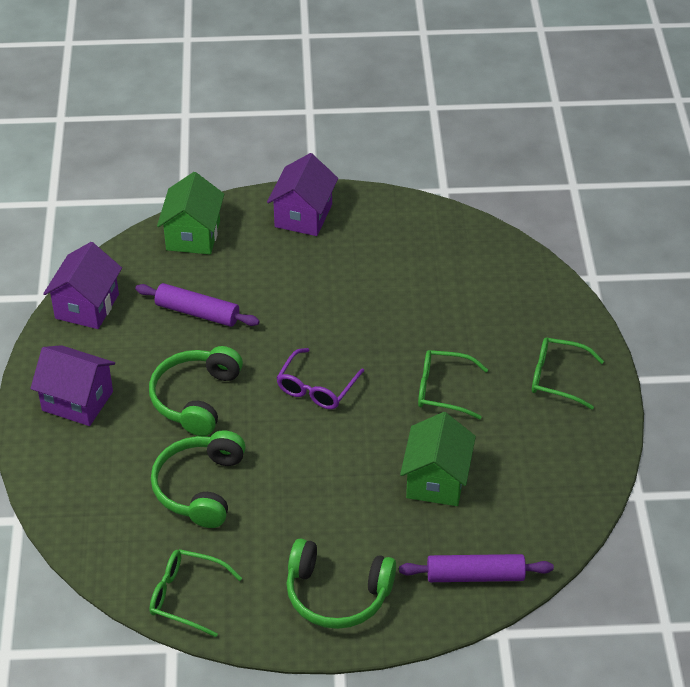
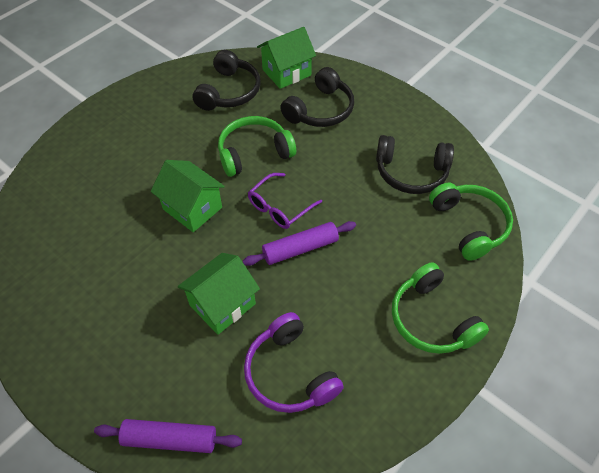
black headphones: 0 -> 3
green glasses: 3 -> 0
green house: 2 -> 3
purple headphones: 0 -> 1
purple house: 3 -> 0

